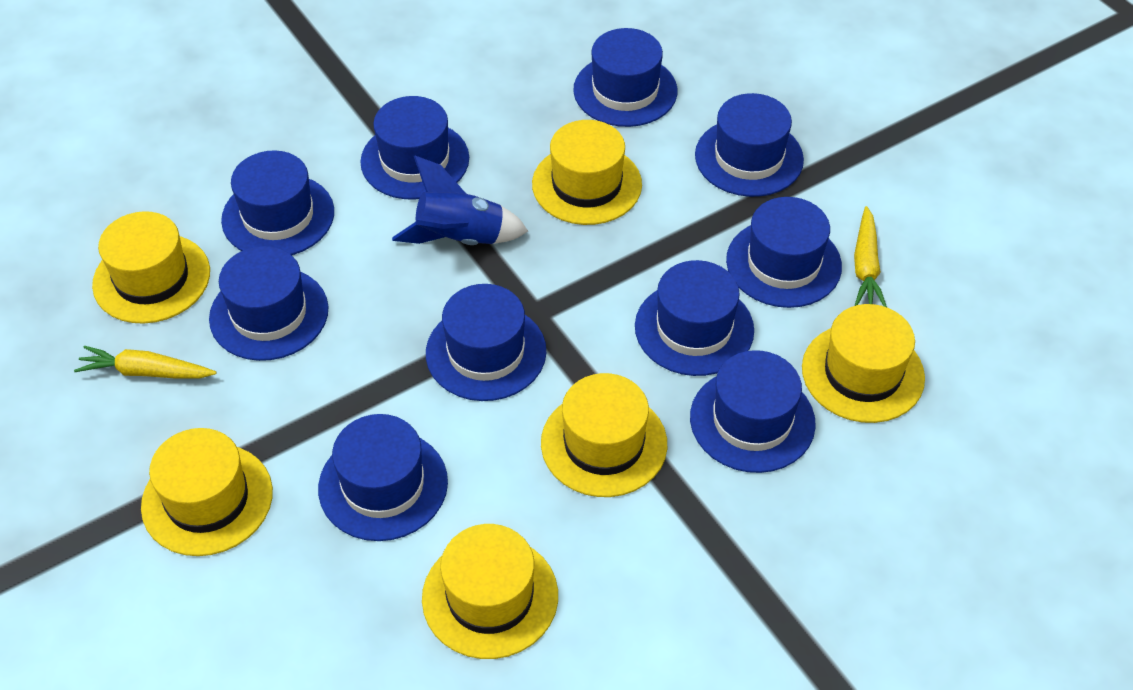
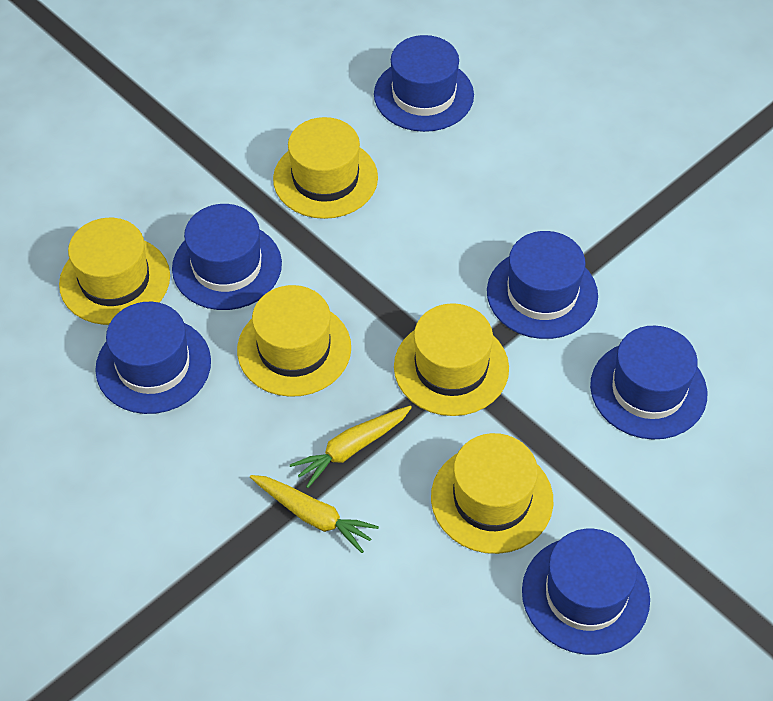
blue hat: 10 -> 6
blue rocket: 1 -> 0
yellow hat: 6 -> 5

